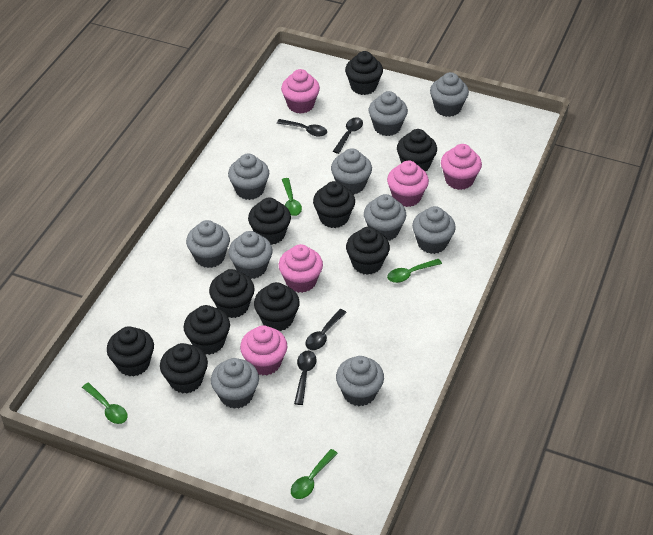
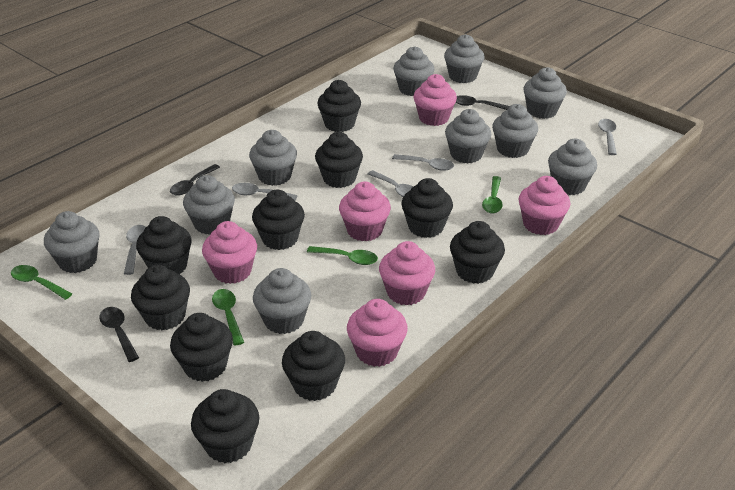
black spoon: 4 -> 3
grey spoon: 0 -> 5
pink cupcake: 5 -> 6

